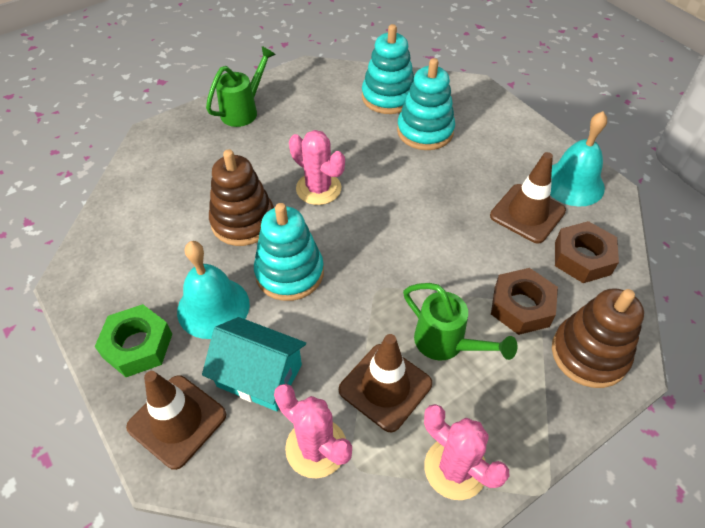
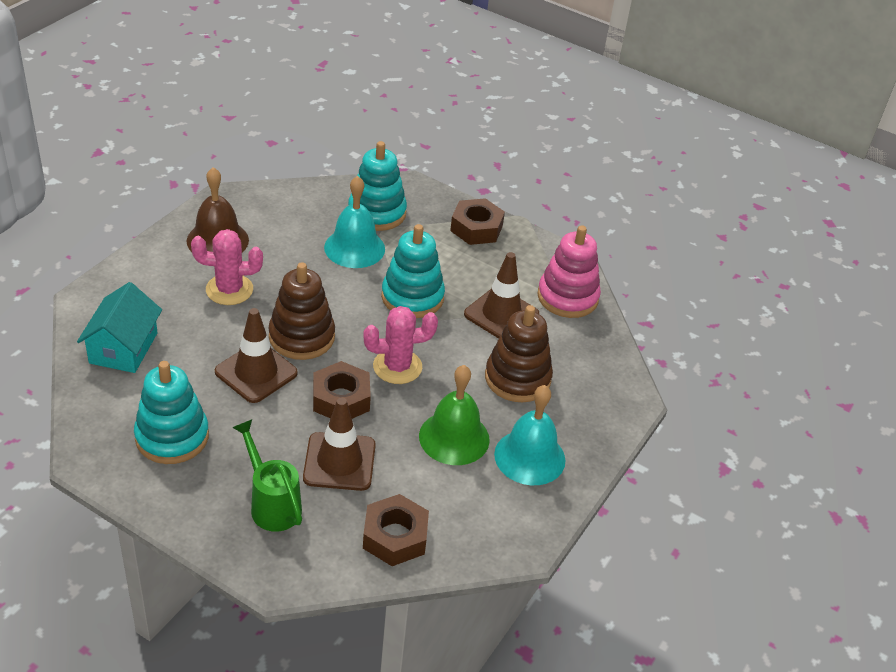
brown bell: 0 -> 1
brown nut: 2 -> 3
green bell: 0 -> 1
green nut: 1 -> 0
green watering can: 2 -> 1
pink cactus: 3 -> 2
pink stacking toy: 0 -> 1

